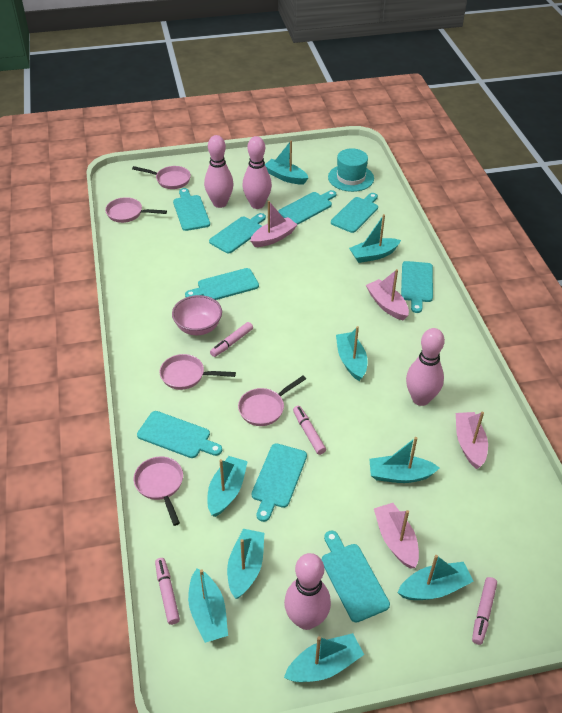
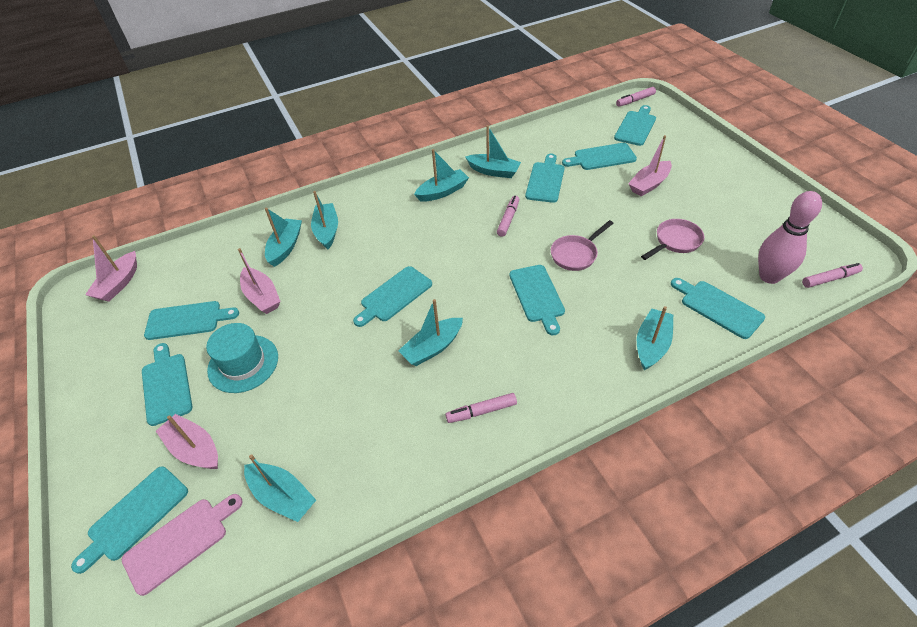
pink bowl: 1 -> 0
pink bowling pin: 4 -> 1
pink cutting board: 0 -> 1
pink pan: 5 -> 2
turquoise boat: 9 -> 7

